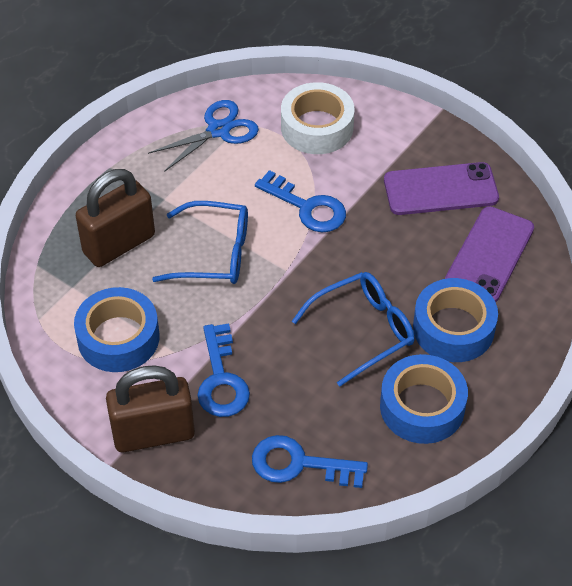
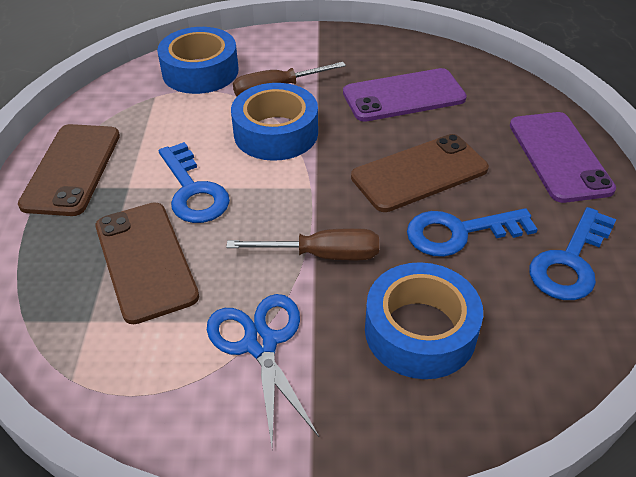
blue glasses: 2 -> 0
brown padlock: 2 -> 0
brown phone: 0 -> 3
brown screwdriver: 0 -> 2
white tape: 1 -> 0

